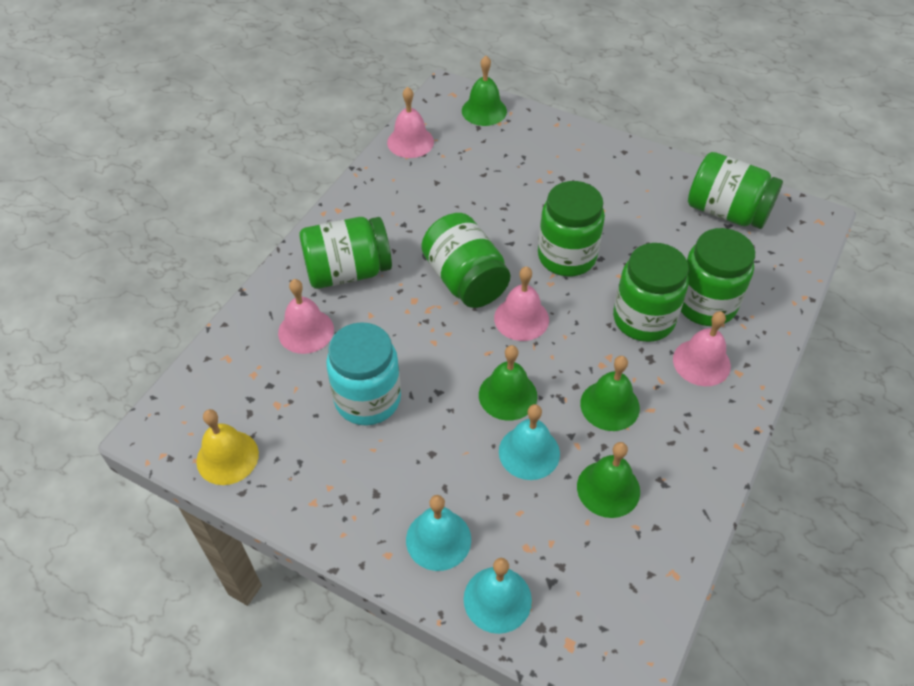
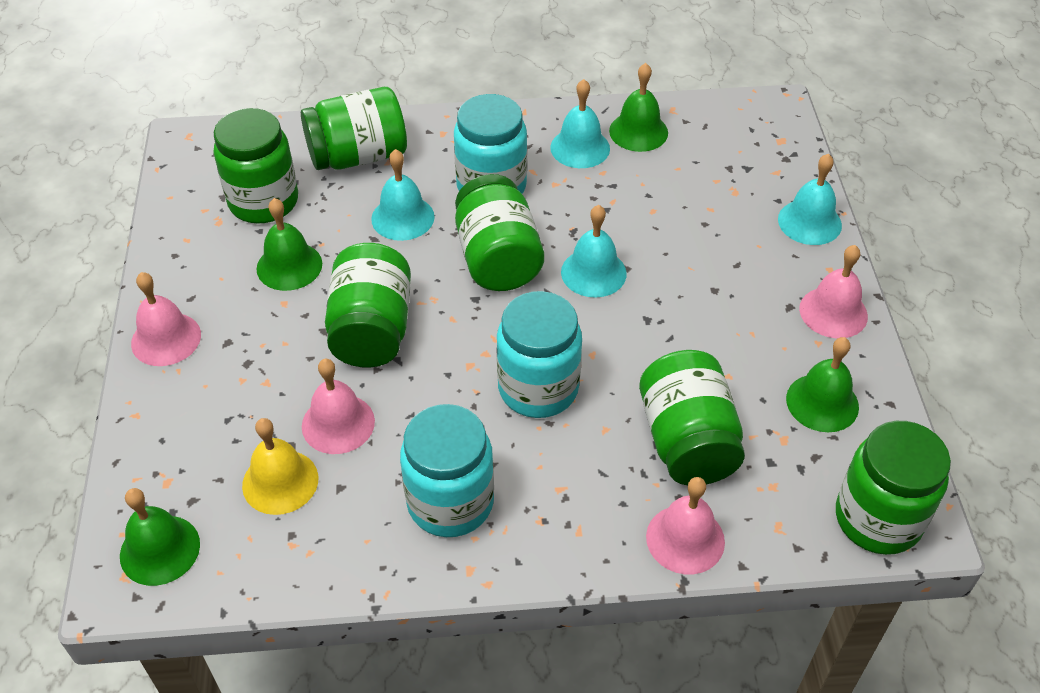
turquoise bell: 3 -> 4
turquoise jar: 1 -> 3

